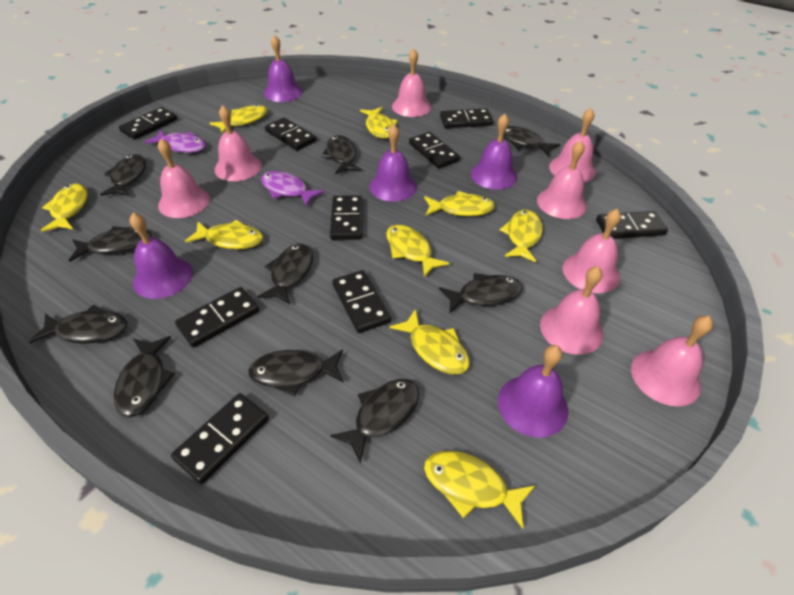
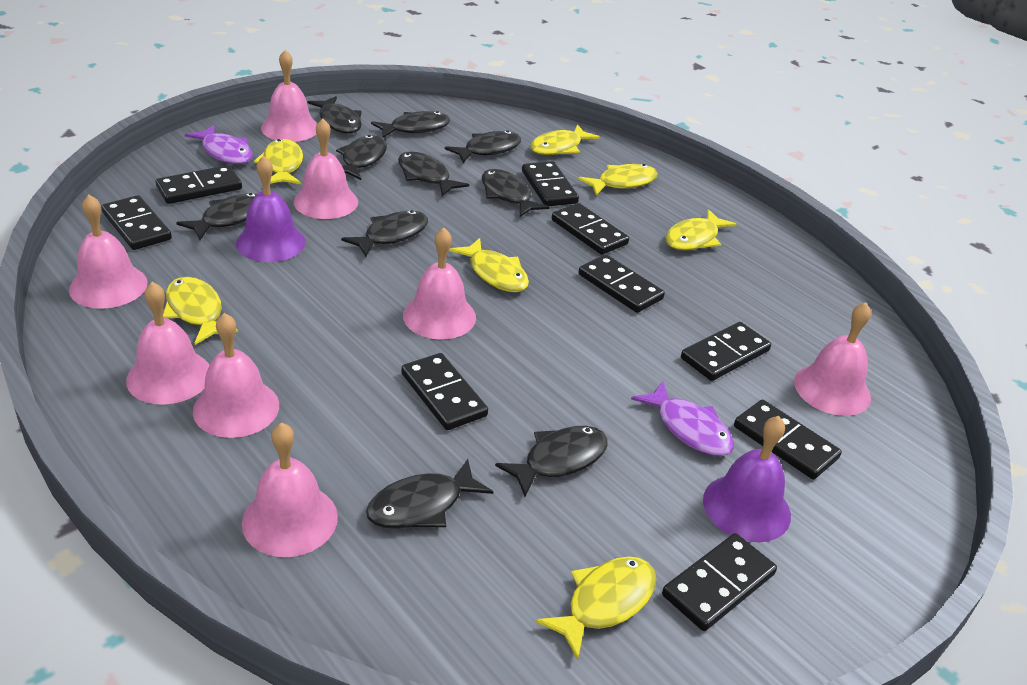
purple bell: 5 -> 2
yellow fish: 9 -> 7

